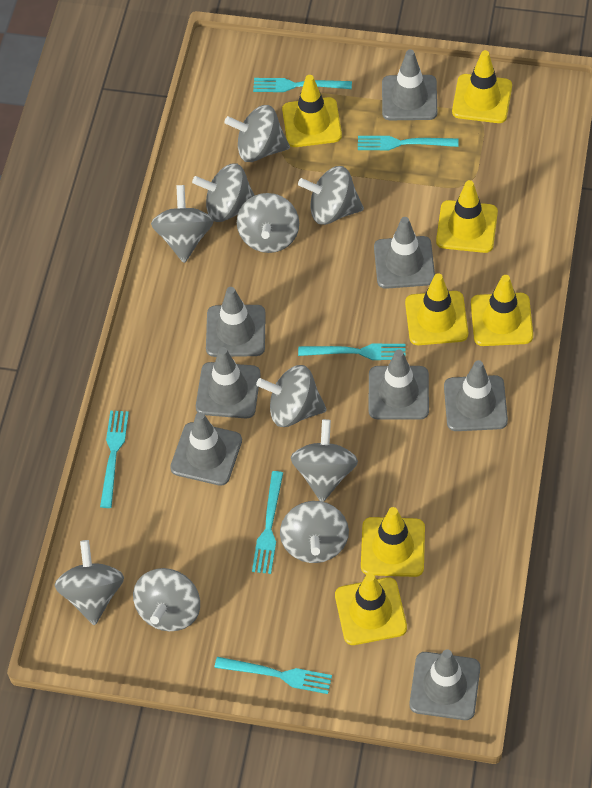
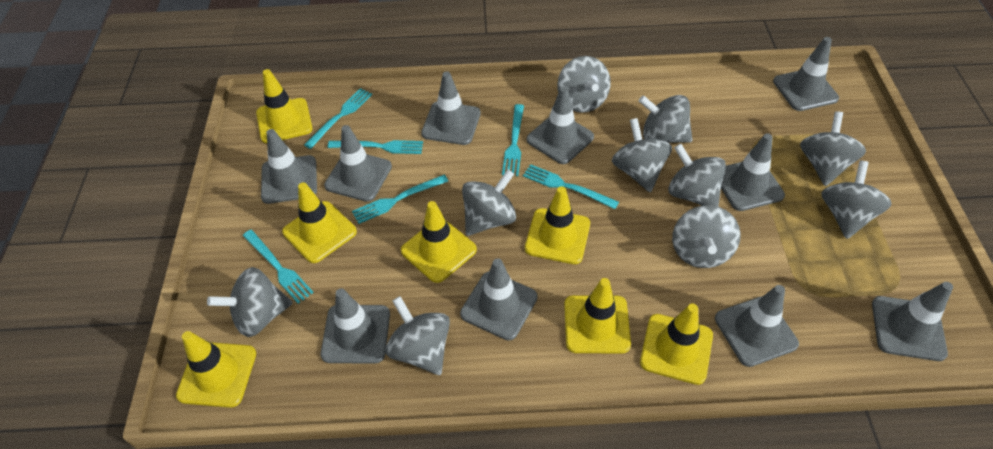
grey traffic cone: 8 -> 10

